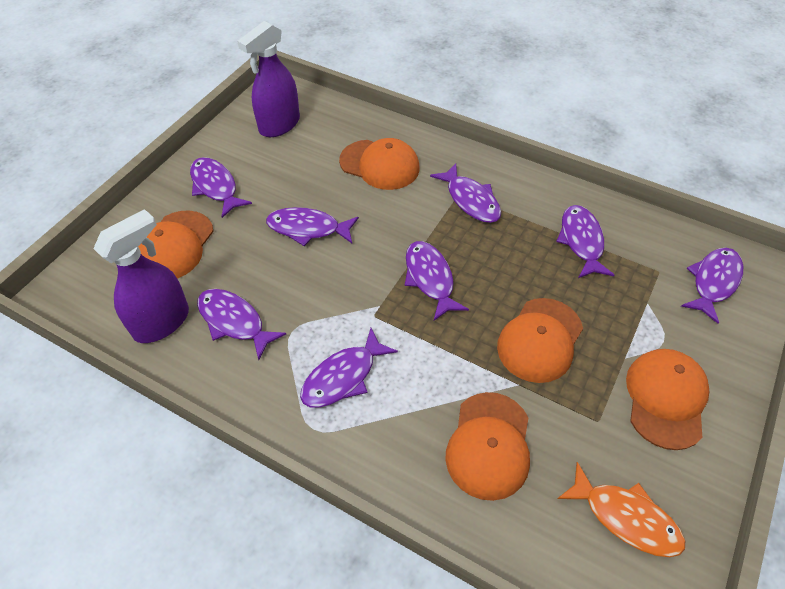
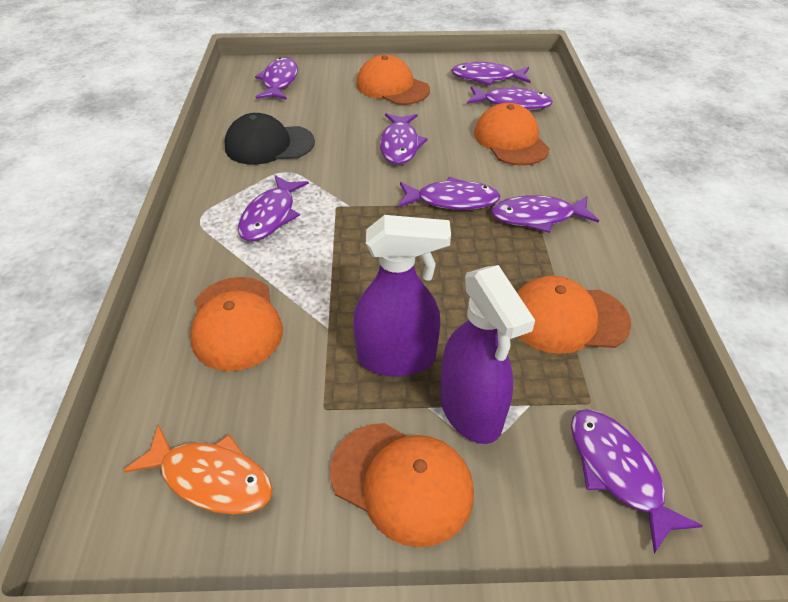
black cap: 0 -> 1

